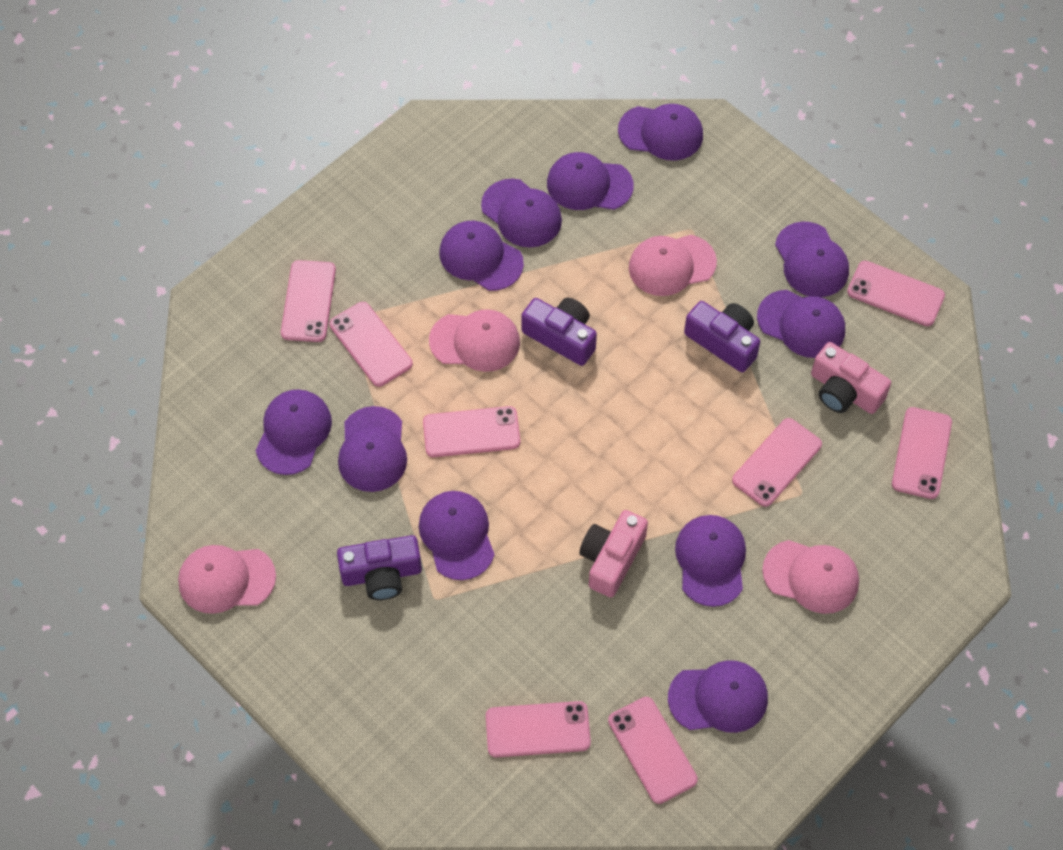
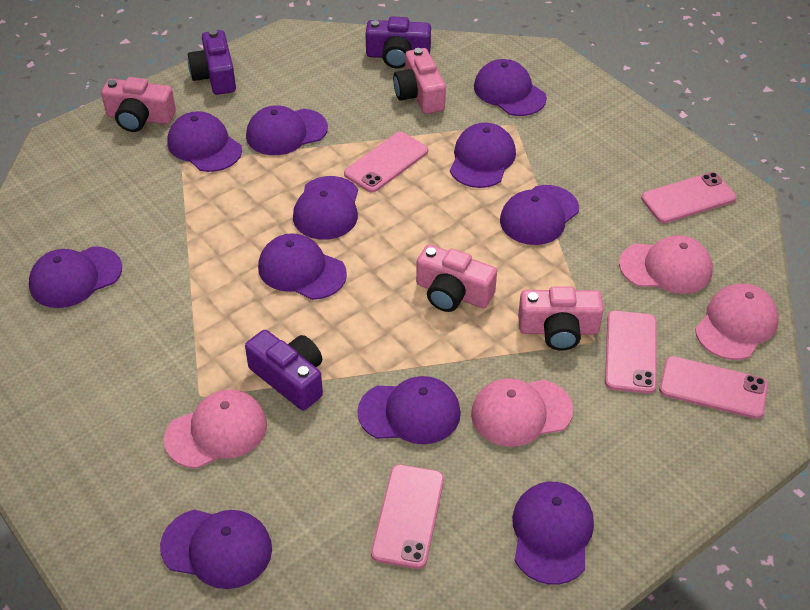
pink camera: 2 -> 4
pink phone: 8 -> 5

